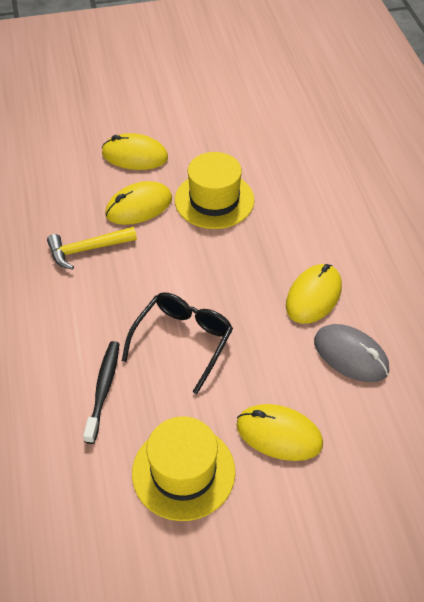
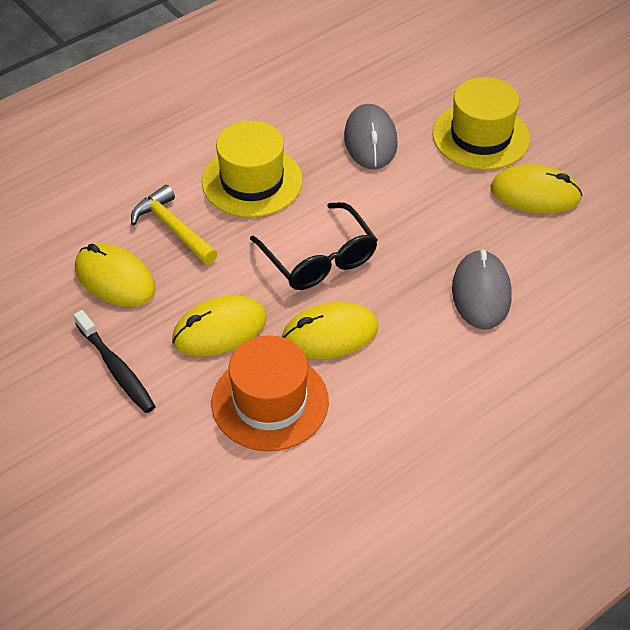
grey mouse: 1 -> 2
orange hat: 0 -> 1

